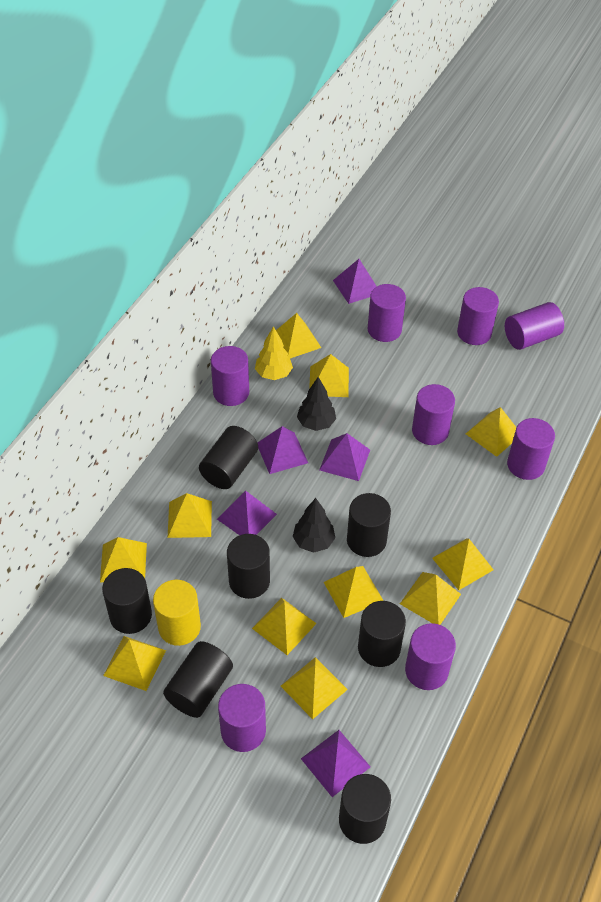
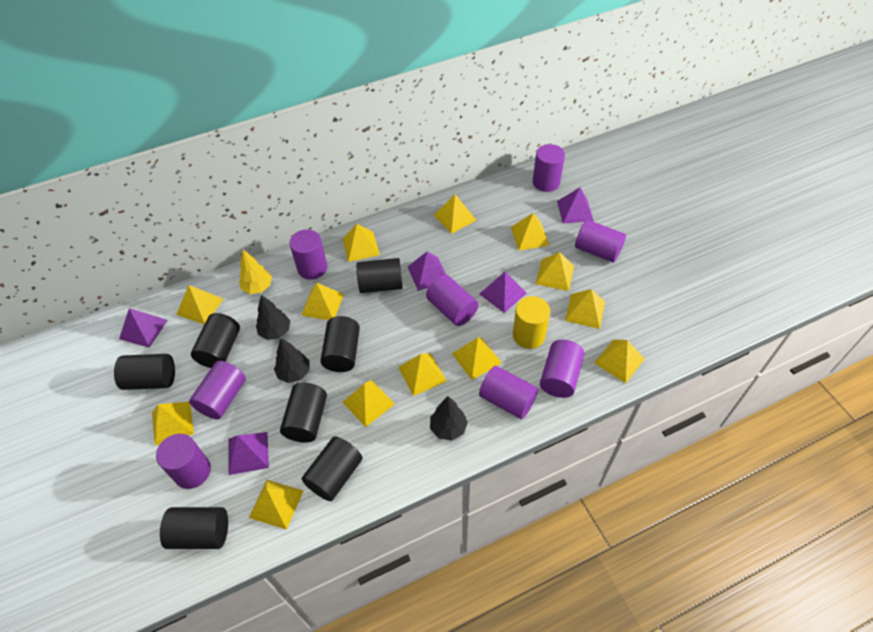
black tree: 2 -> 3
yellow pyramid: 11 -> 13

